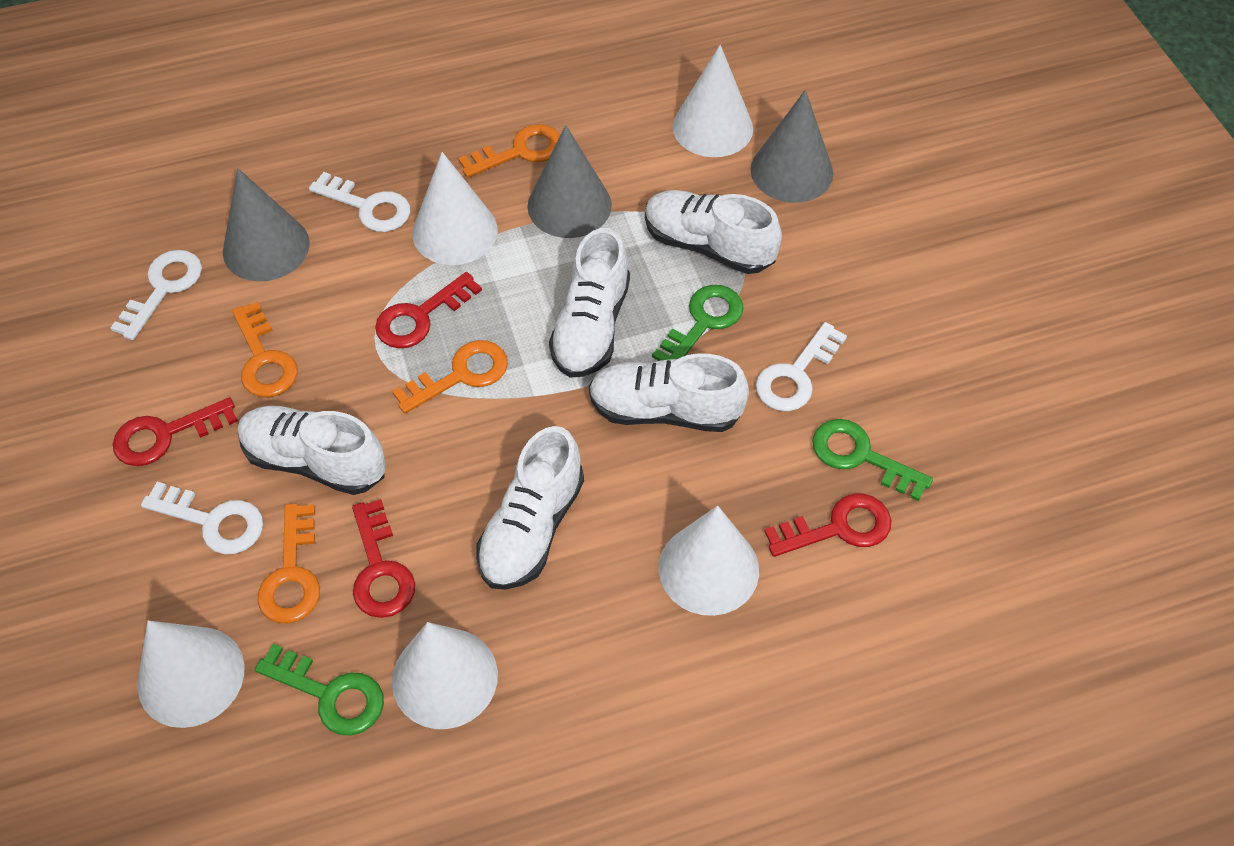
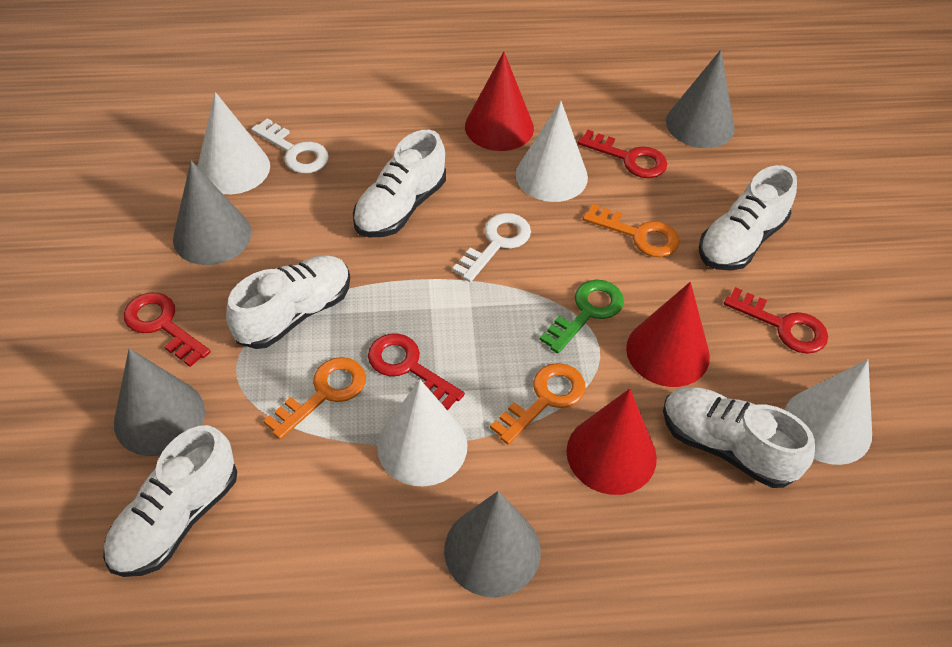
green key: 3 -> 1
grey cone: 3 -> 4
orange key: 4 -> 3
red cone: 0 -> 3
white cone: 5 -> 4
white key: 4 -> 2

